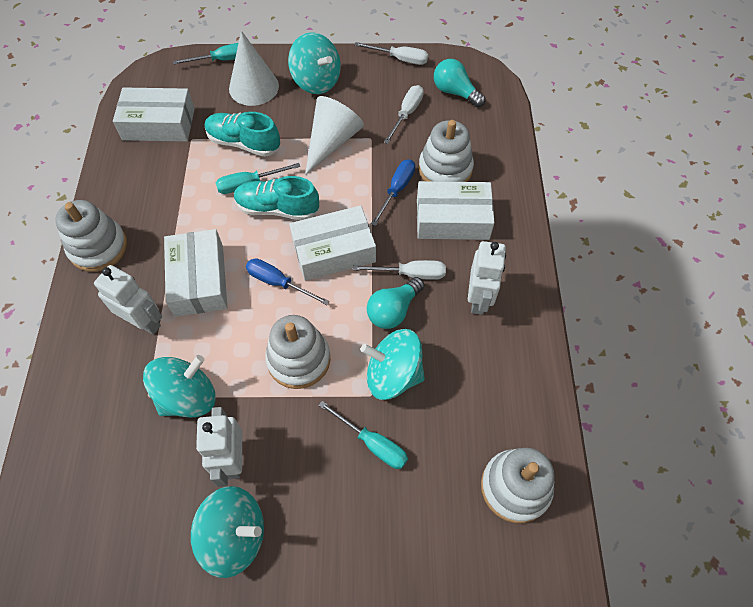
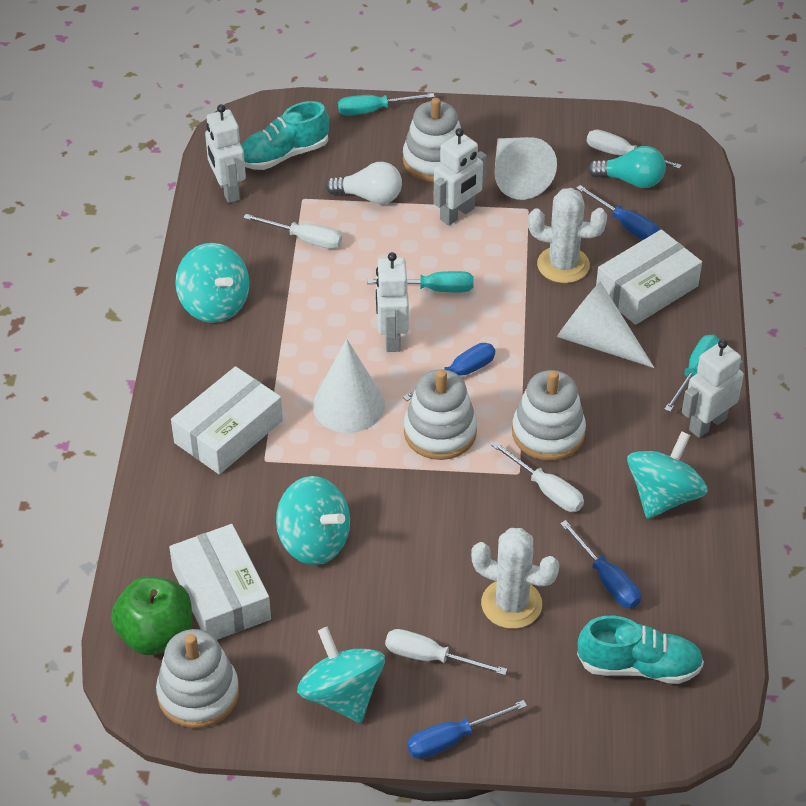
blue screwdriver: 2 -> 4
green apple: 0 -> 1
turquoise light bulb: 2 -> 1
white box: 4 -> 3
white cactus: 0 -> 2
white cone: 2 -> 3
white light bulb: 0 -> 1
white robot: 3 -> 4
white screwdriver: 3 -> 4

